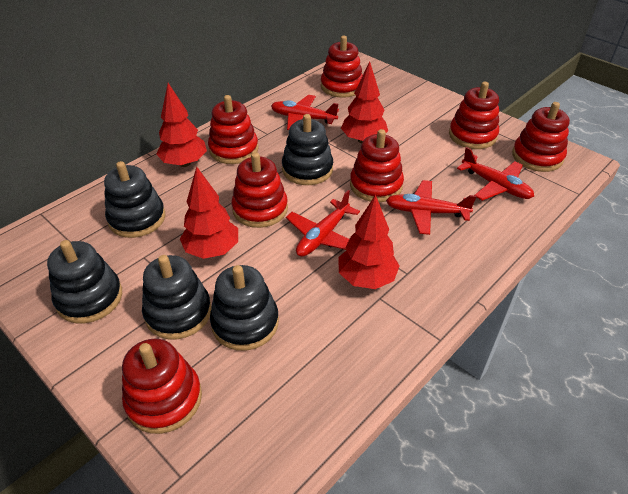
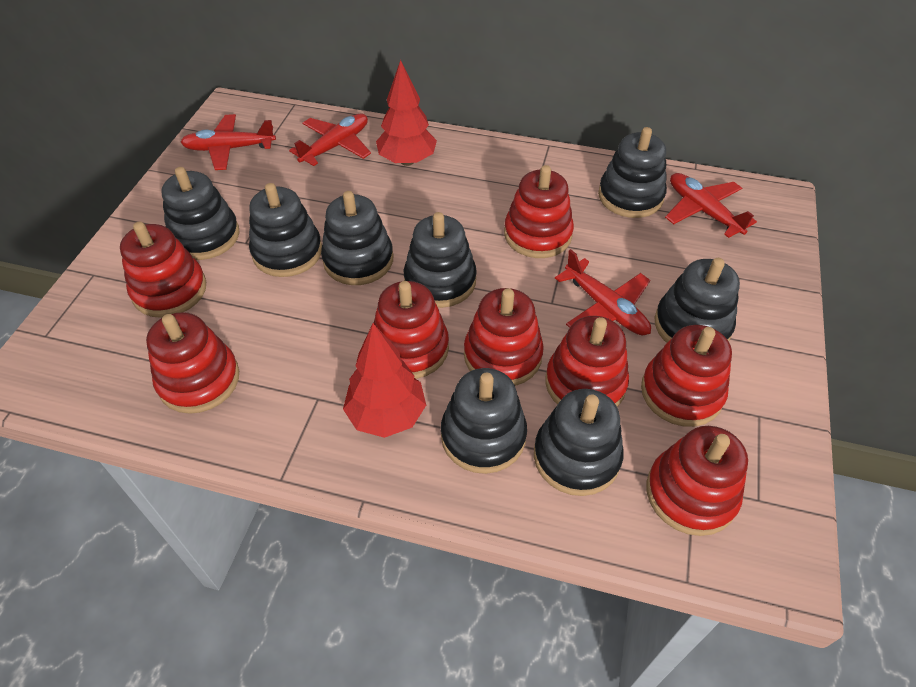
black stacking toy: 5 -> 8
red stacking toy: 7 -> 8
red tree: 4 -> 2

